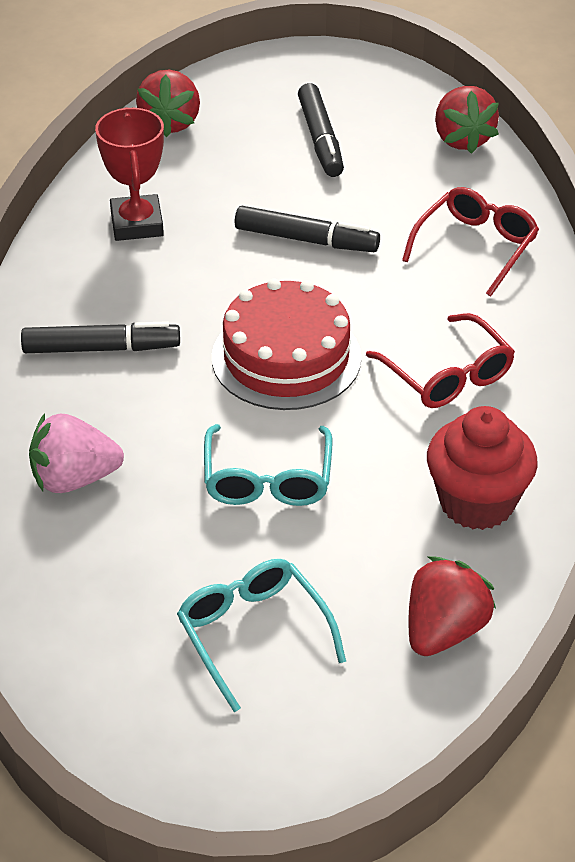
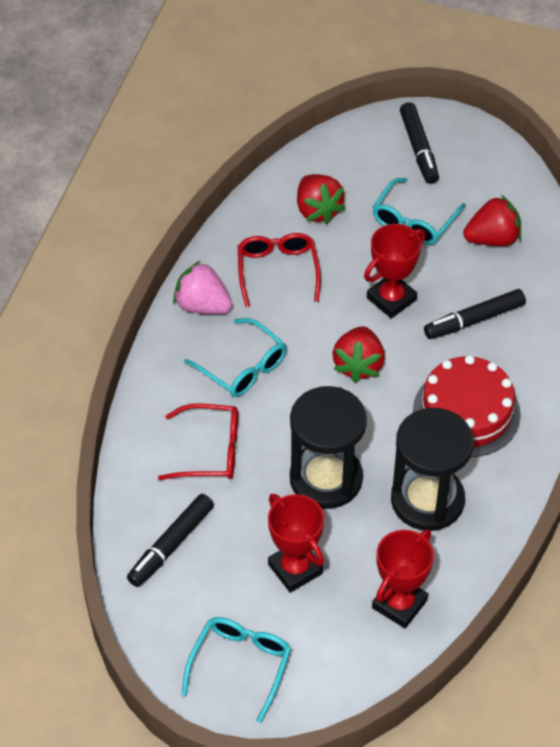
black hourglass: 0 -> 2
red cupcake: 1 -> 0
red trophy: 1 -> 3
turquoise glasses: 2 -> 3

